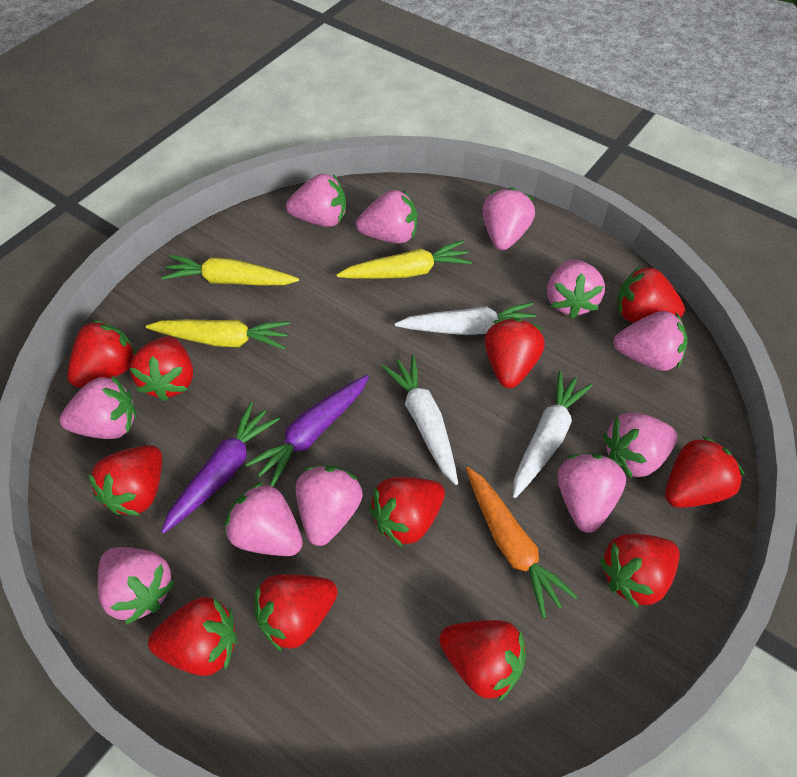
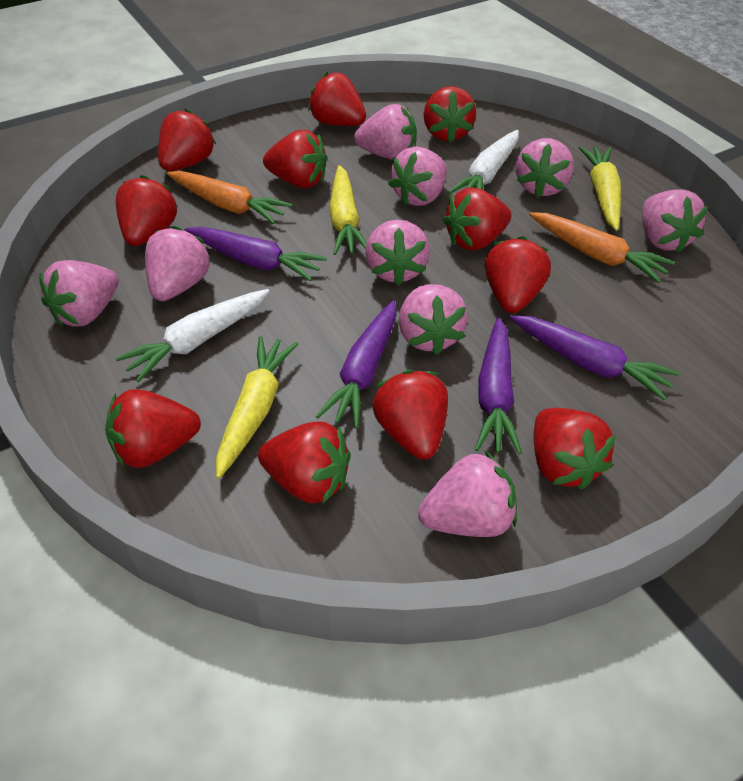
orange carrot: 1 -> 2
pink strawberry: 11 -> 9
purple carrot: 2 -> 4
white carrot: 3 -> 2

